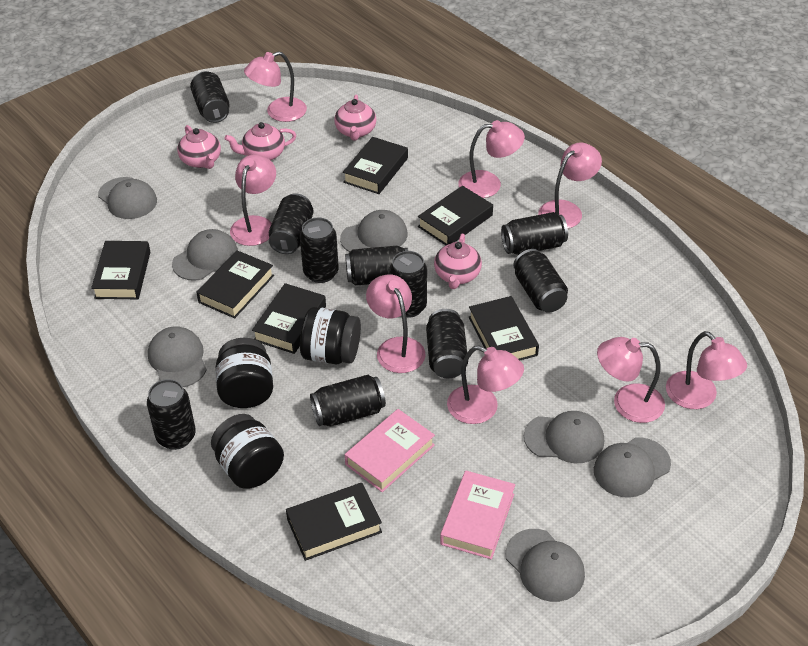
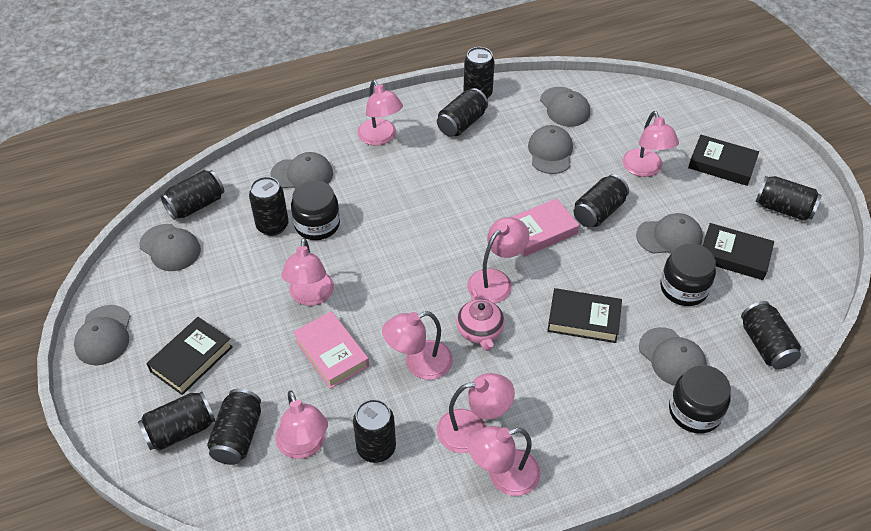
black book: 7 -> 4
pink teapot: 4 -> 1

